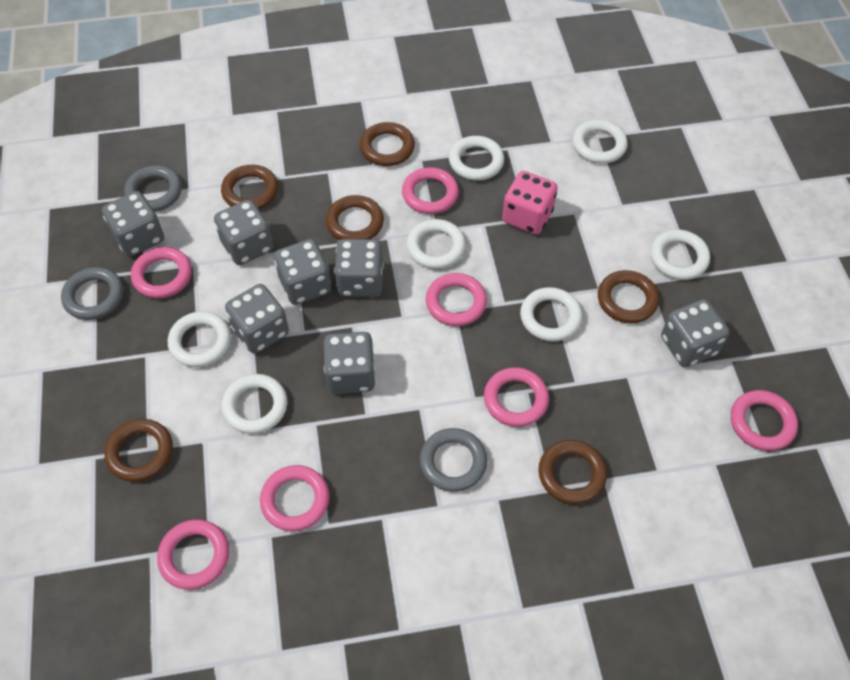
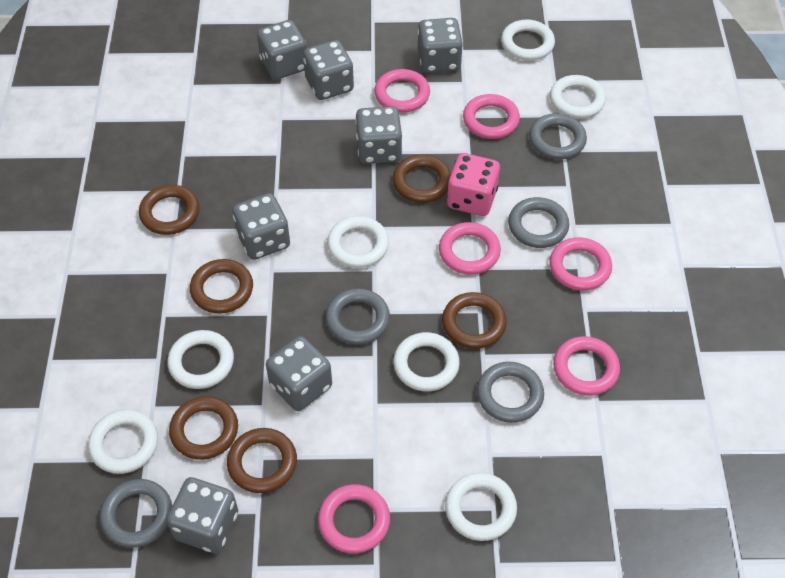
grey ring: 3 -> 5
pink ring: 7 -> 6

